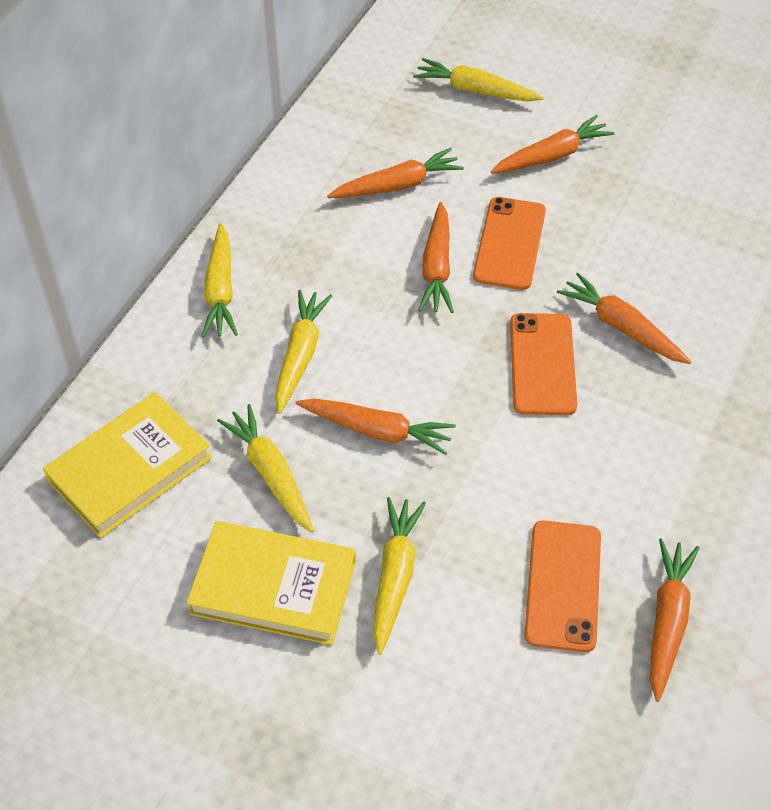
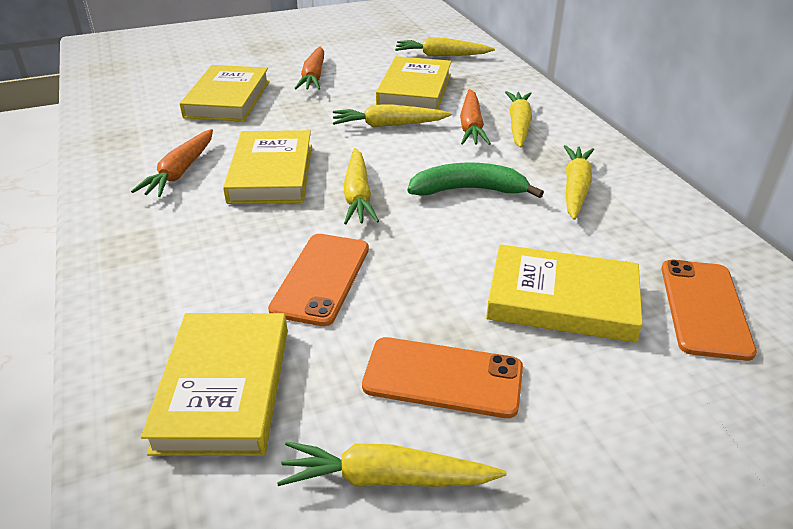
green banana: 0 -> 1
orange carrot: 6 -> 3
yellow book: 2 -> 5
yellow carrot: 5 -> 6

